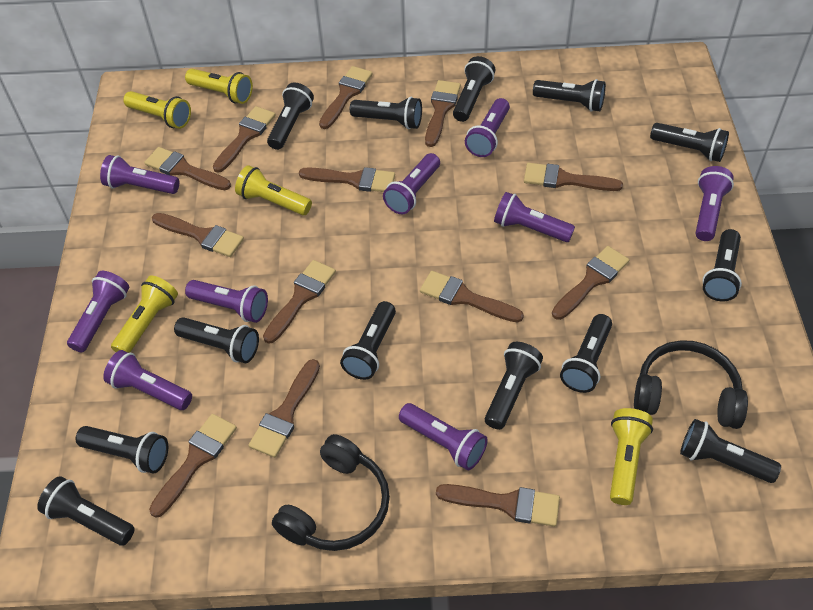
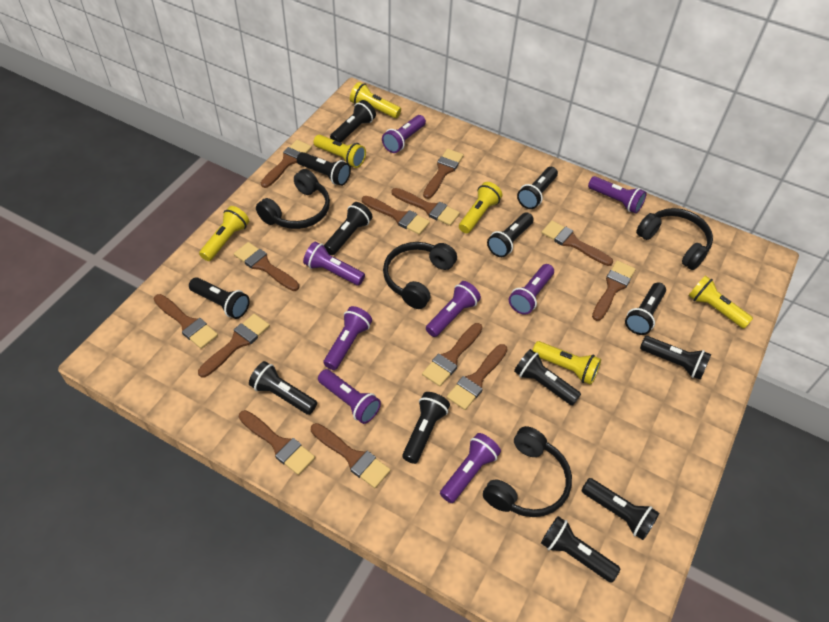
black headphones: 2 -> 4
purple flashlight: 9 -> 8
yellow flashlight: 5 -> 6

